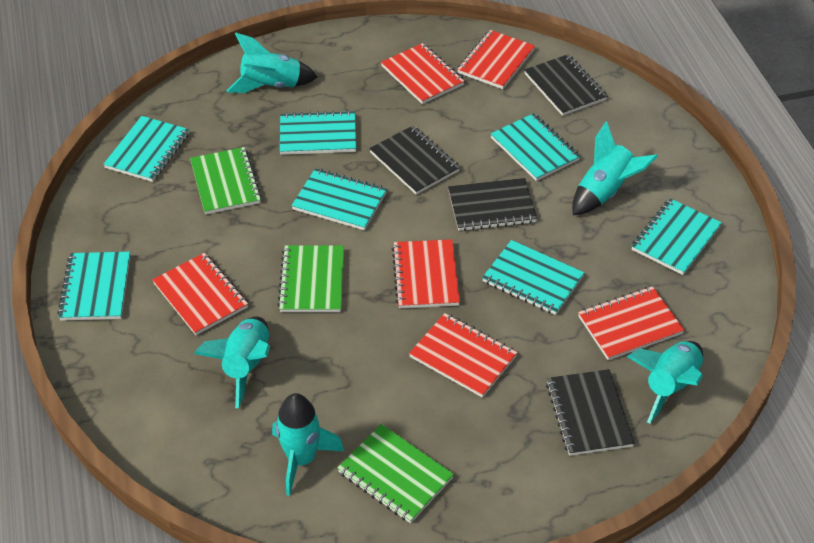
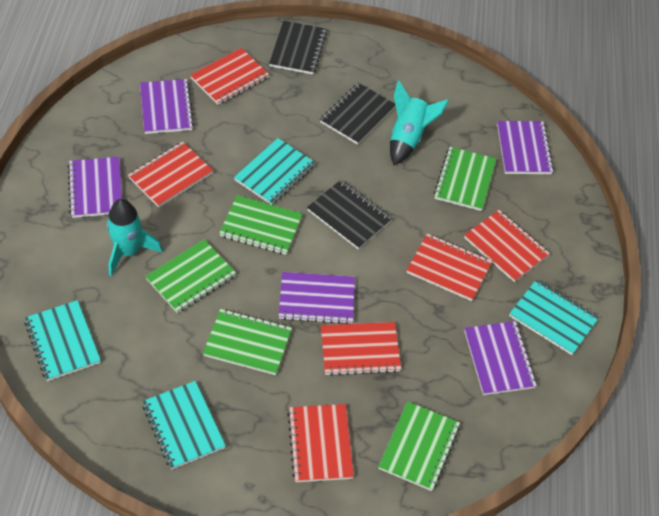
black notebook: 4 -> 3
green notebook: 3 -> 5
purple notebook: 0 -> 5
turquoise notebook: 7 -> 4
turquoise rocket: 5 -> 2

